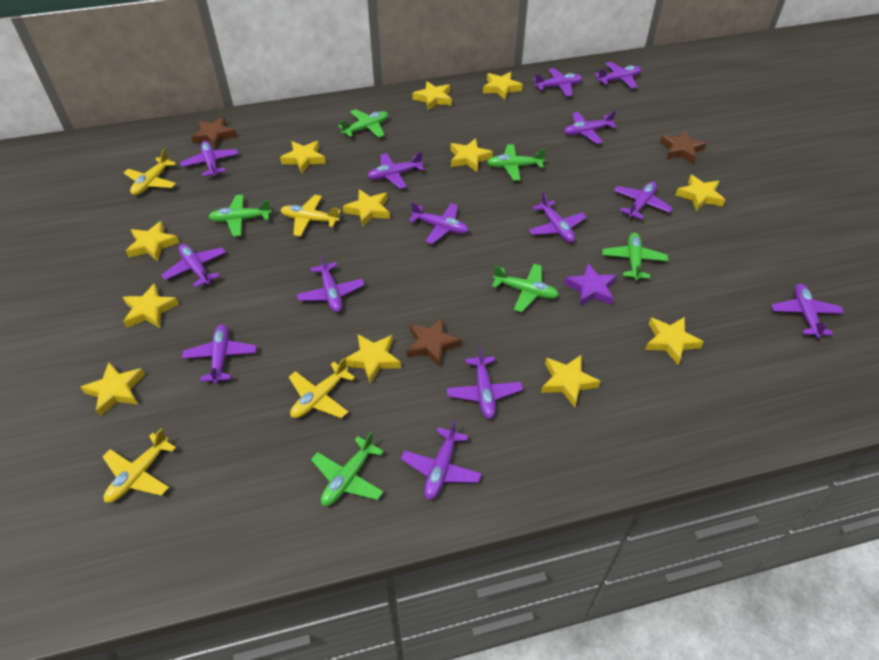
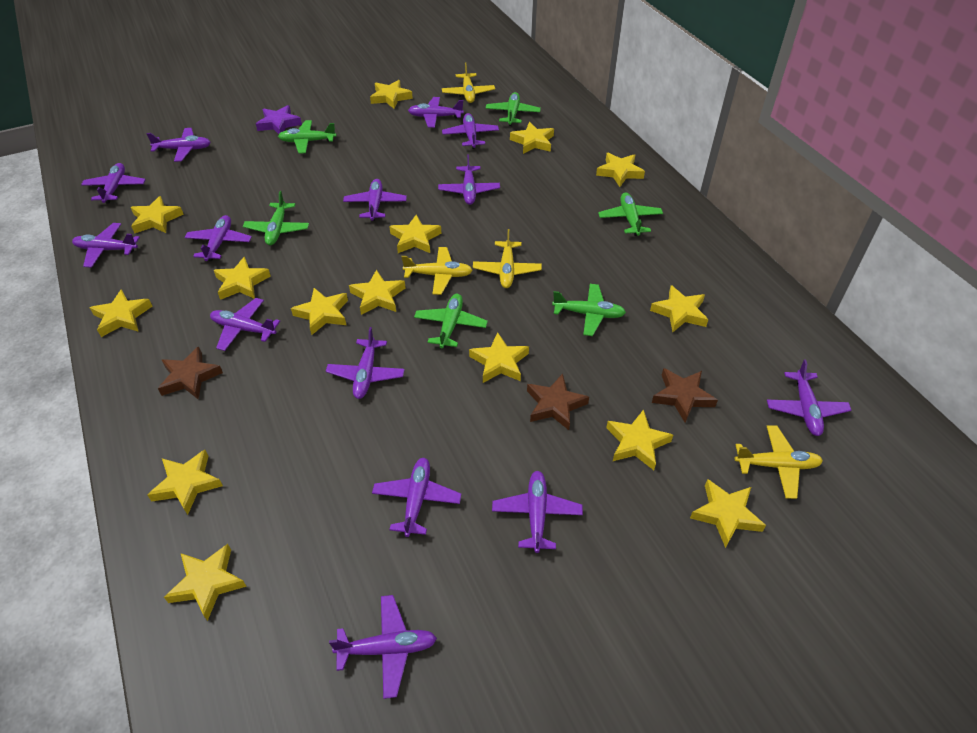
yellow star: 12 -> 15

